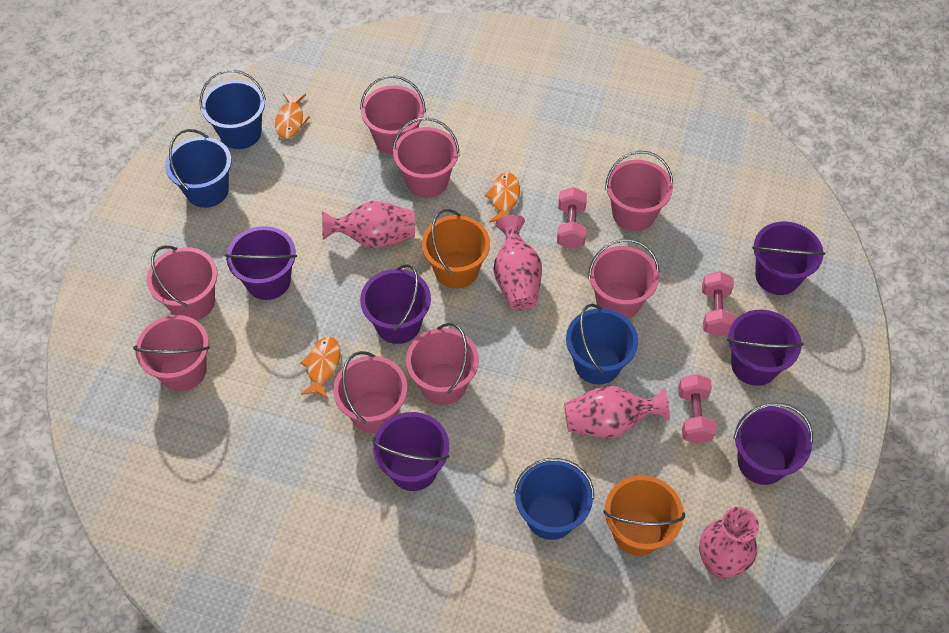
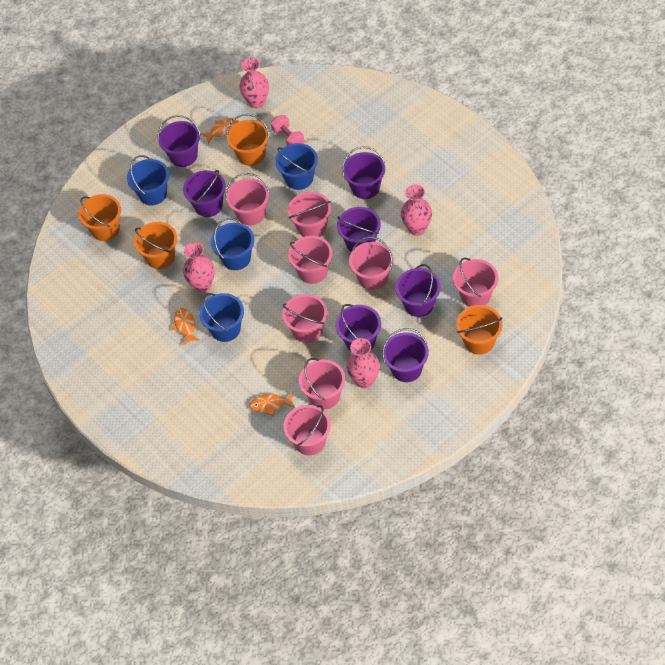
orange bucket: 2 -> 4
pink dumbbell: 3 -> 1
purple bucket: 6 -> 7

